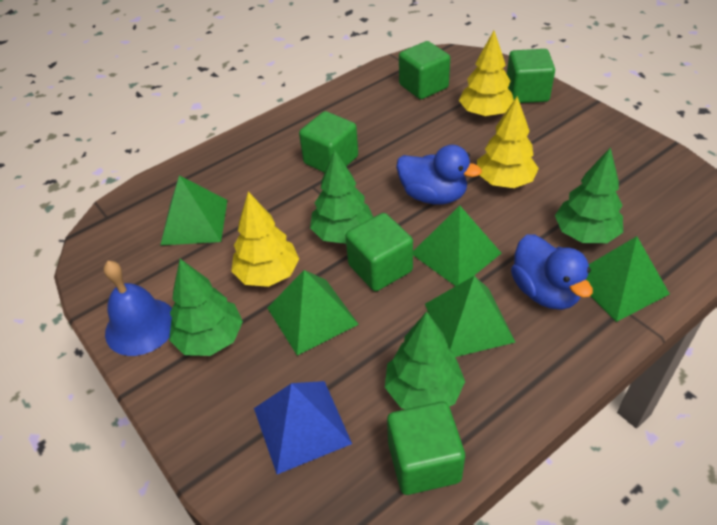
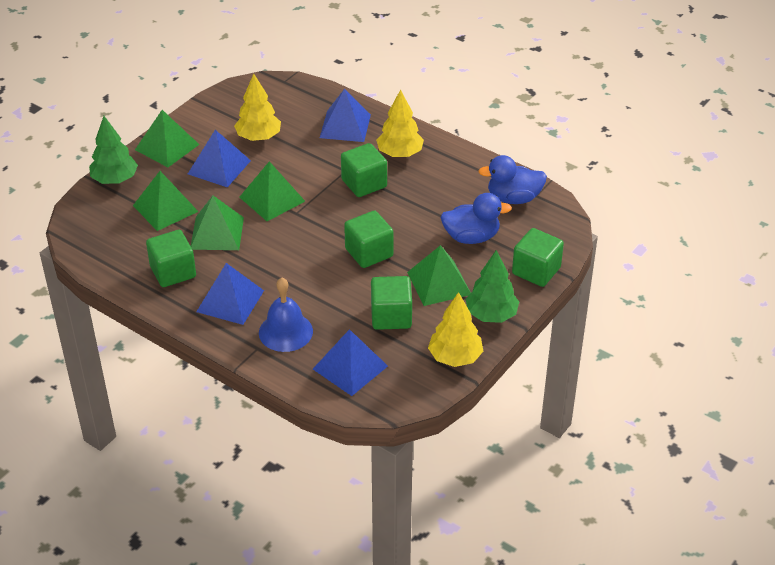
blue pyramid: 1 -> 4
green tree: 4 -> 2

